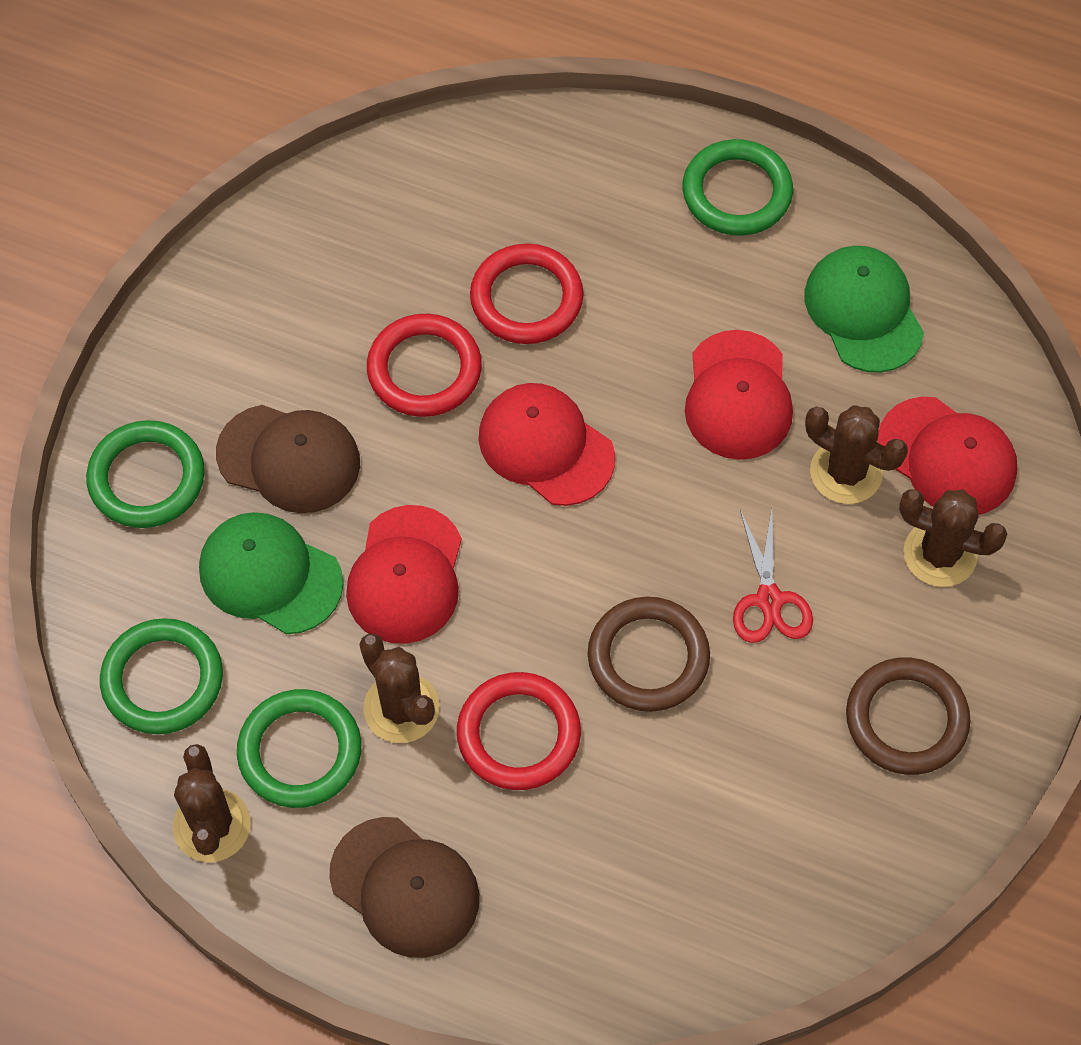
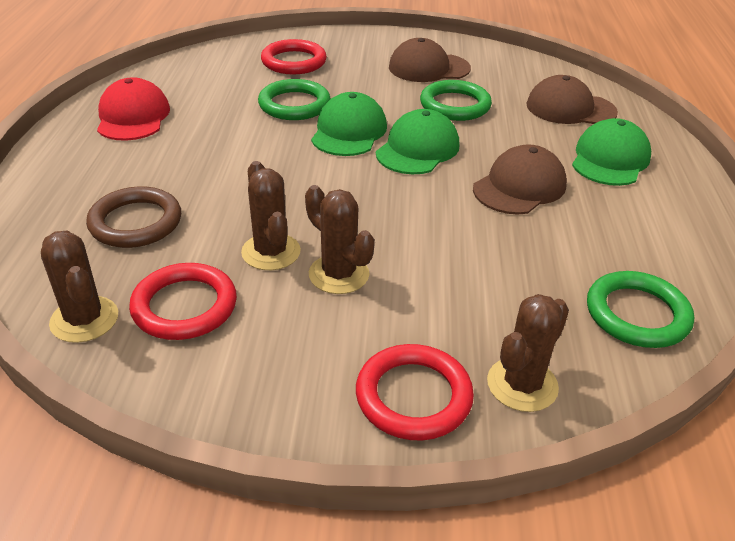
brown cap: 2 -> 3
brown ring: 2 -> 1
green cap: 2 -> 3
green ring: 4 -> 3
red cap: 4 -> 1
red scissors: 1 -> 0

